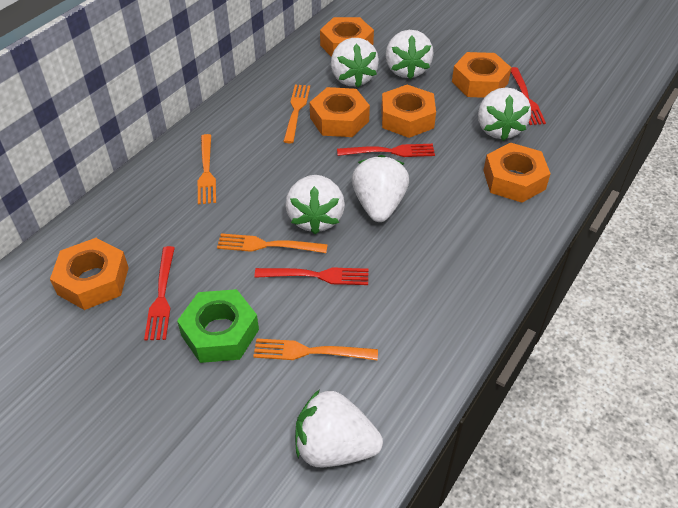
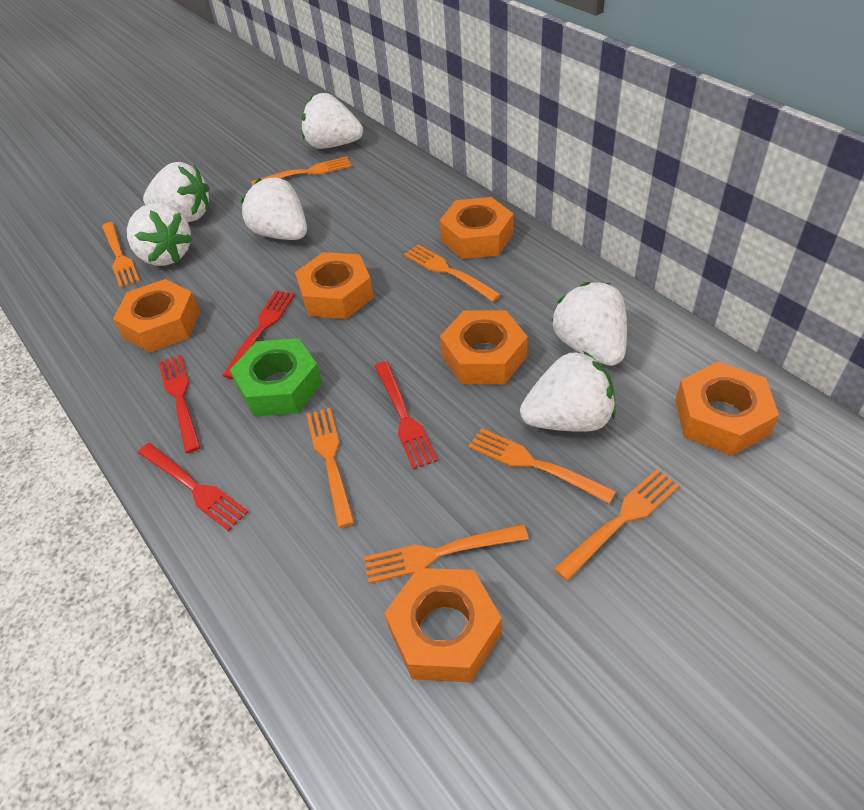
orange fork: 4 -> 7

